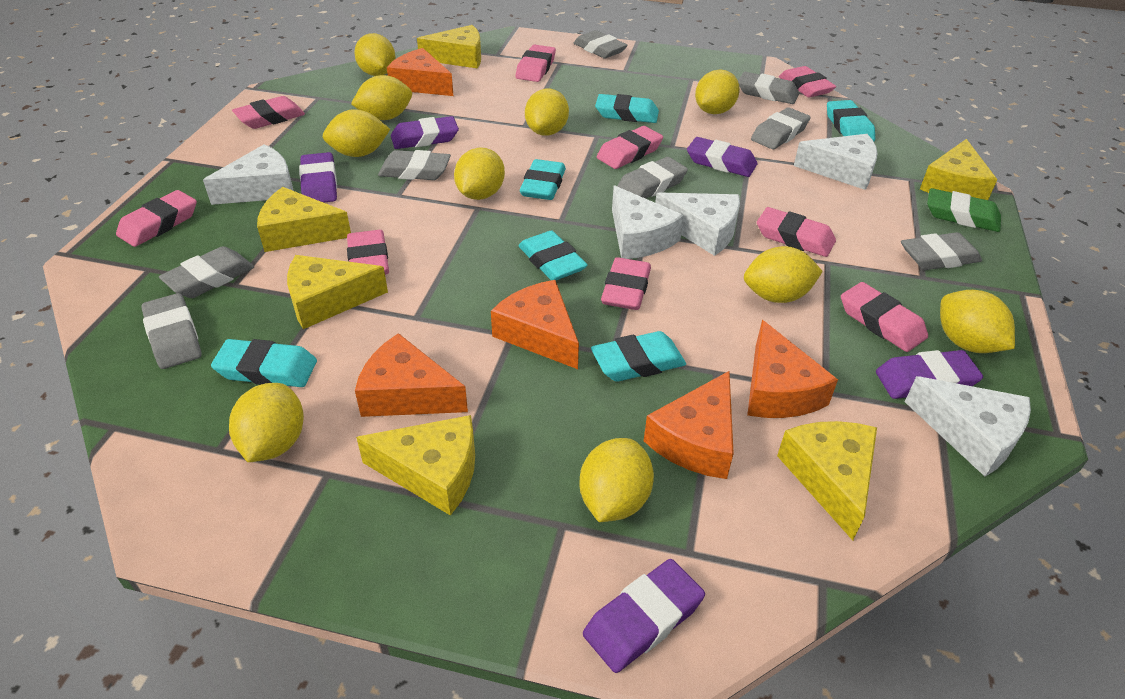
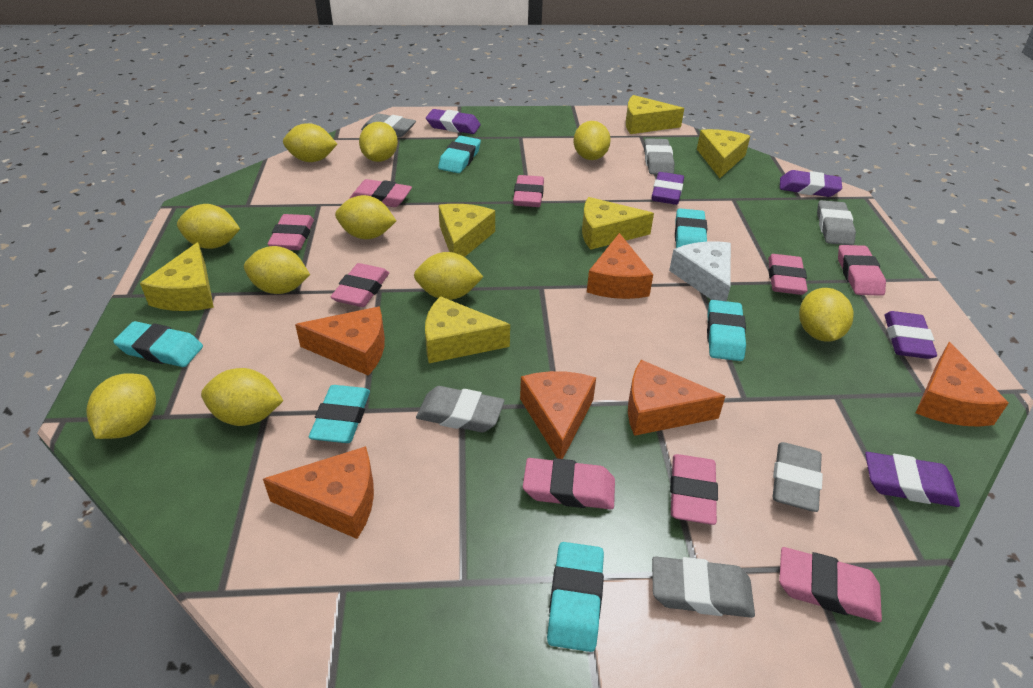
green eraser: 1 -> 0
grey eraser: 8 -> 6
orange cheese: 5 -> 6
white cheese: 5 -> 1

